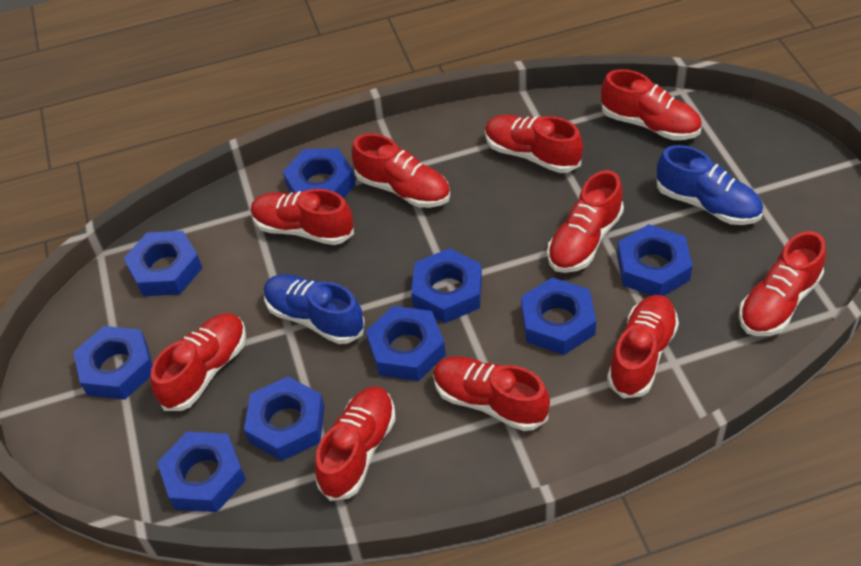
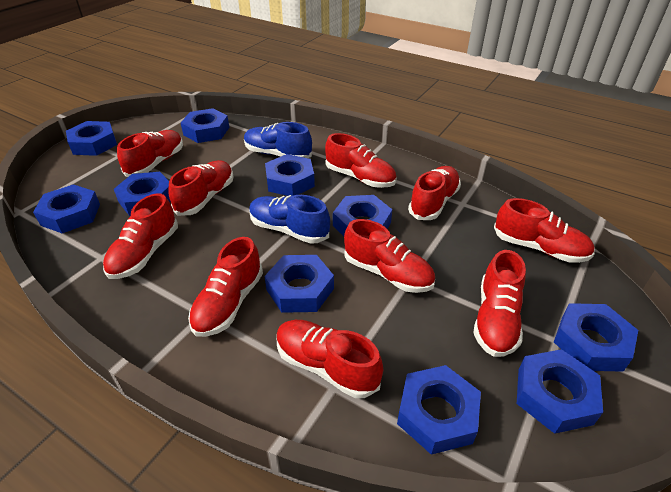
blue nut: 9 -> 10

